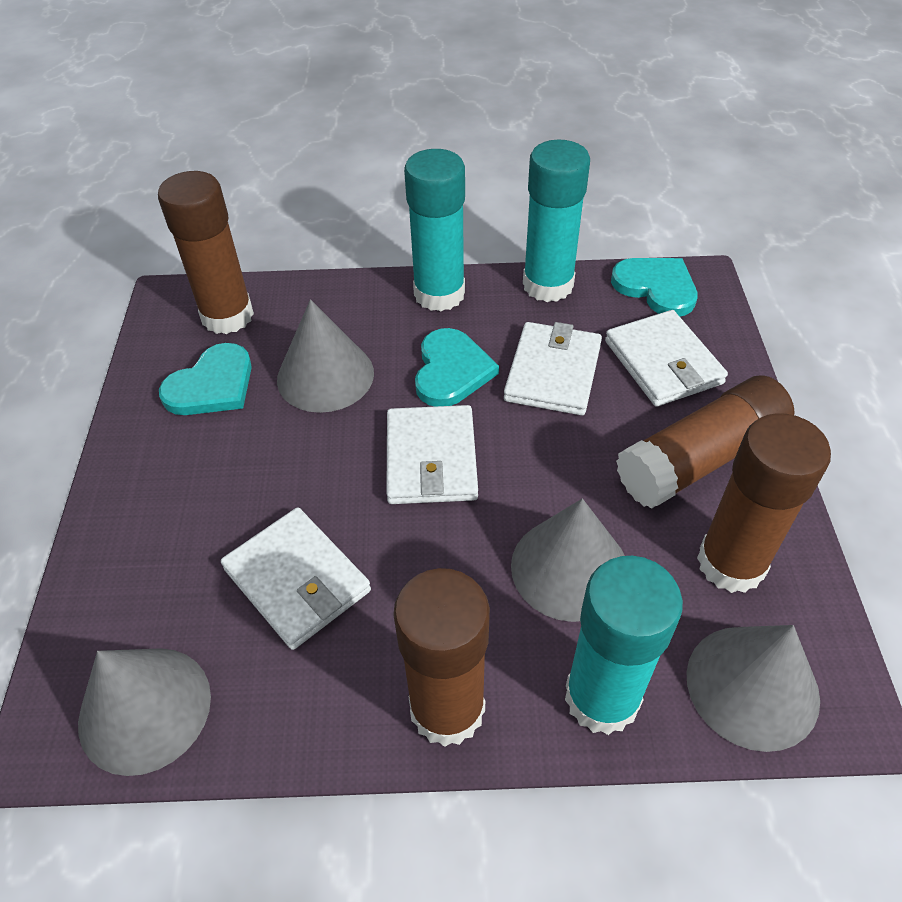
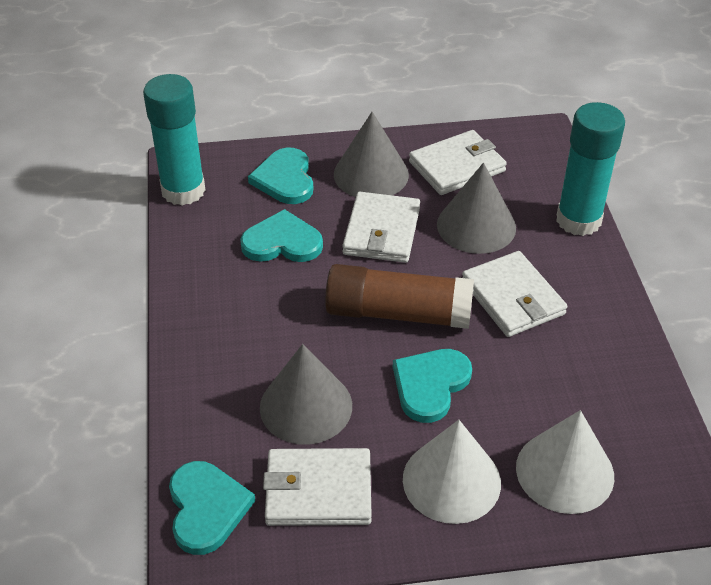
brown glue stick: 4 -> 1
grey cone: 4 -> 3
turquoise glue stick: 3 -> 2
turquoise heart: 3 -> 4
white cone: 0 -> 2

